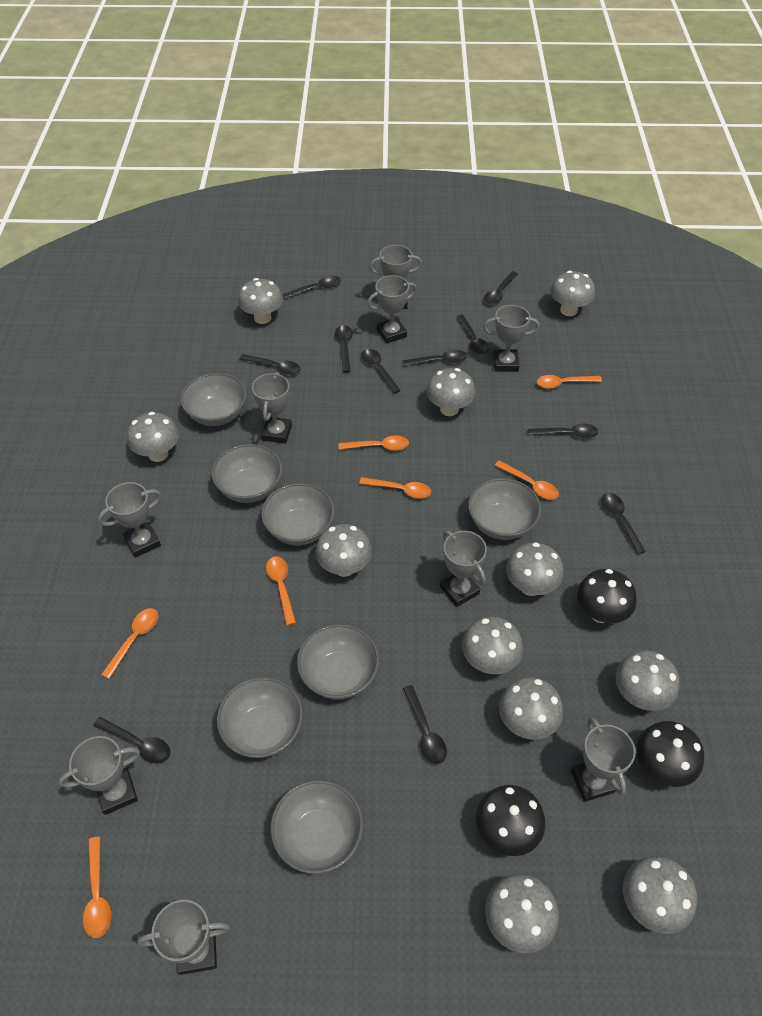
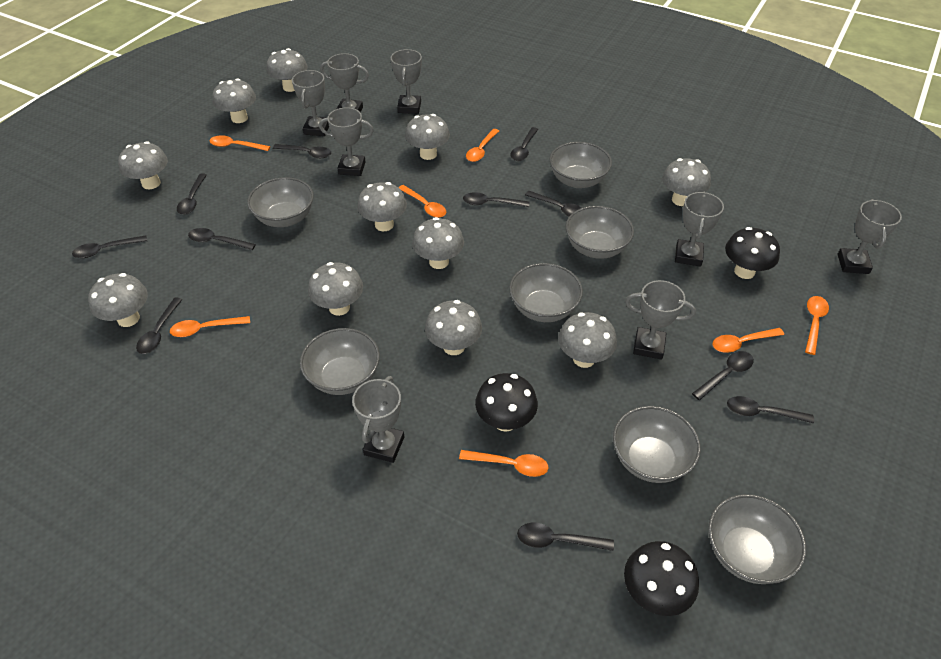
grey trophy: 9 -> 8

